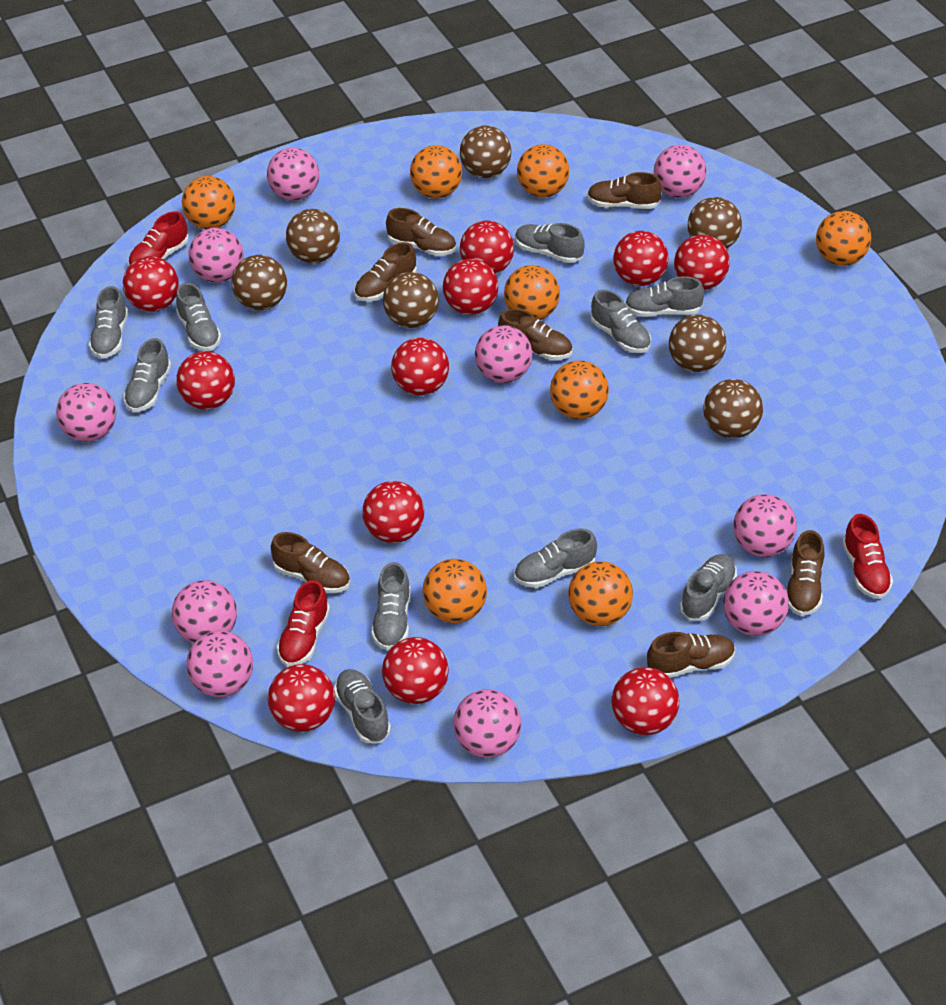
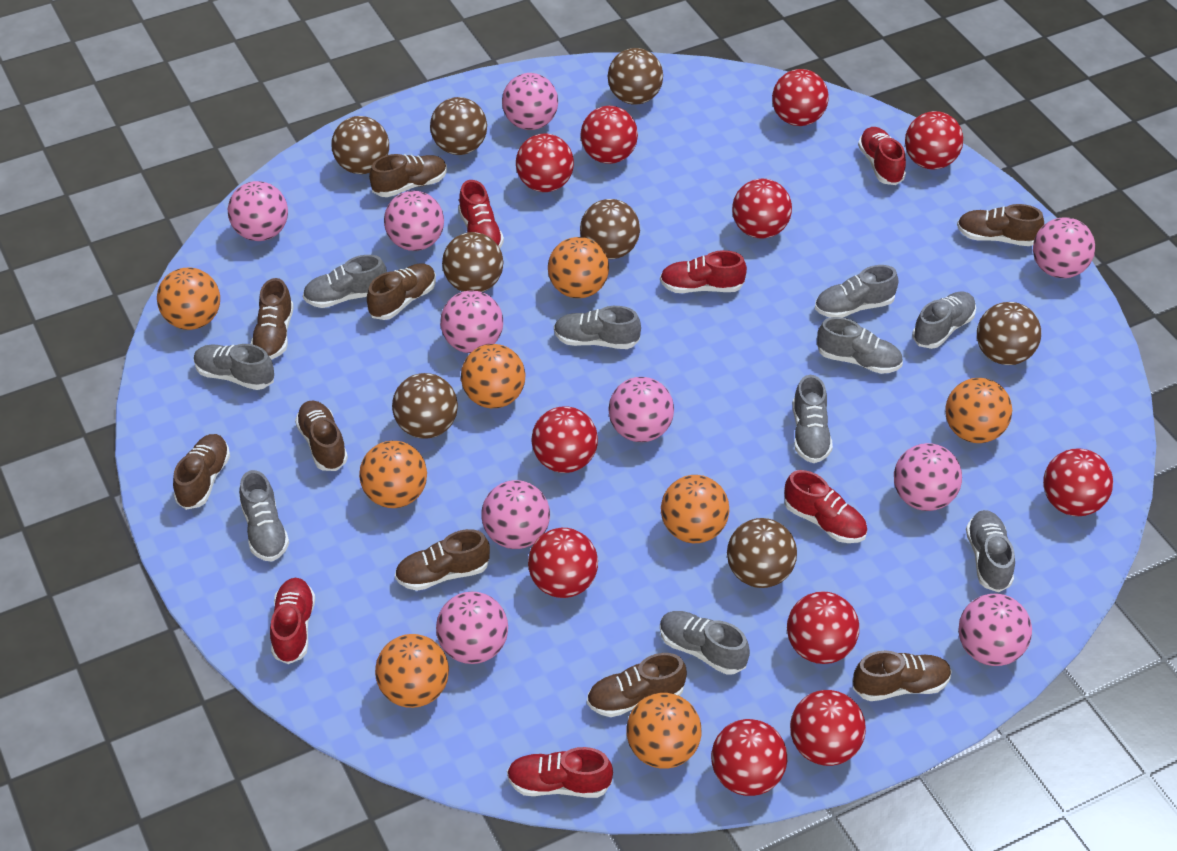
brown ball: 7 -> 8
brown shoe: 7 -> 9
red shoe: 3 -> 6

